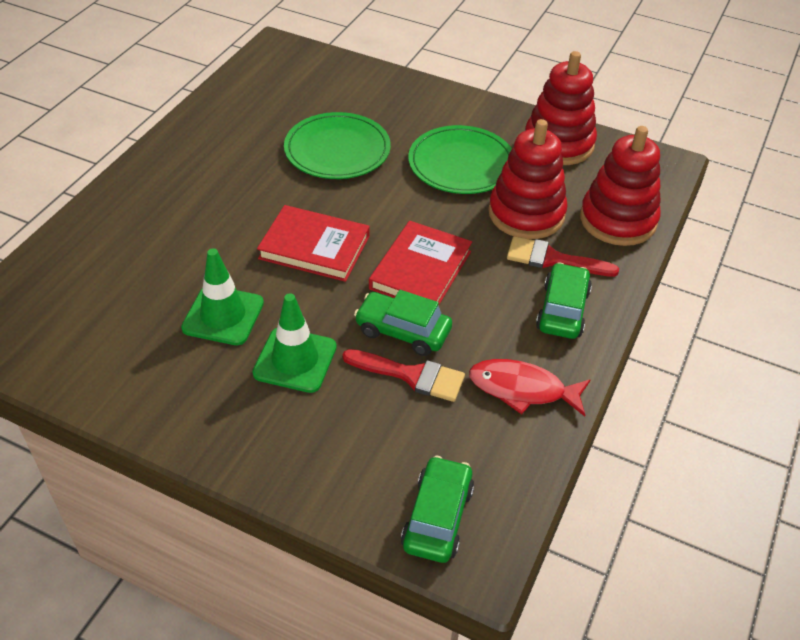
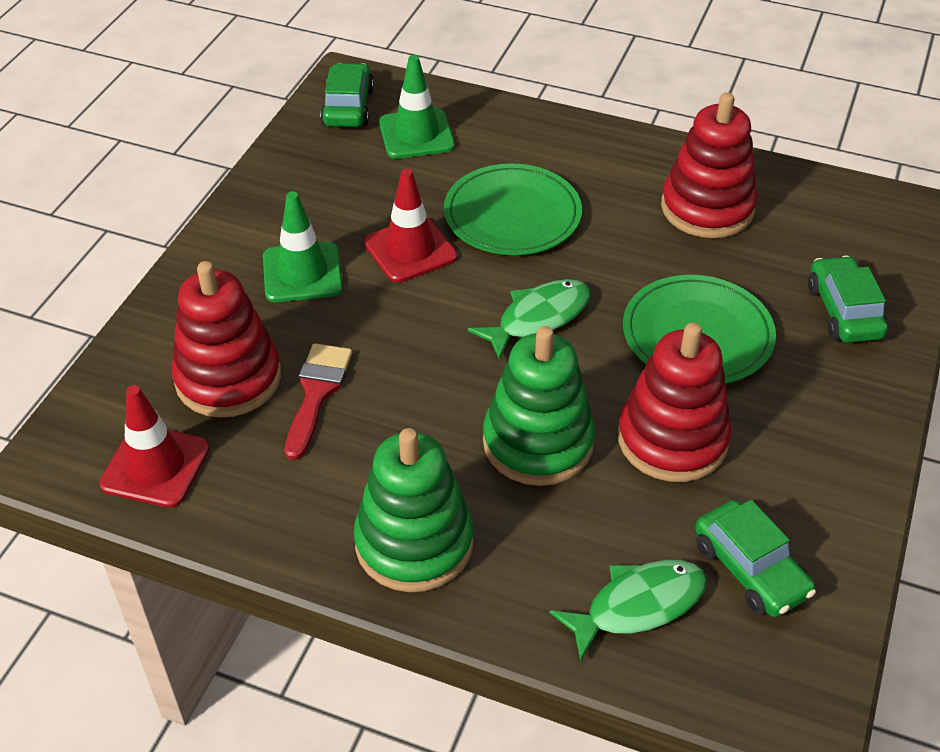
green fish: 0 -> 2
green stacking toy: 0 -> 2
red book: 2 -> 0
red brush: 2 -> 1
red fish: 1 -> 0
red traffic cone: 0 -> 2

